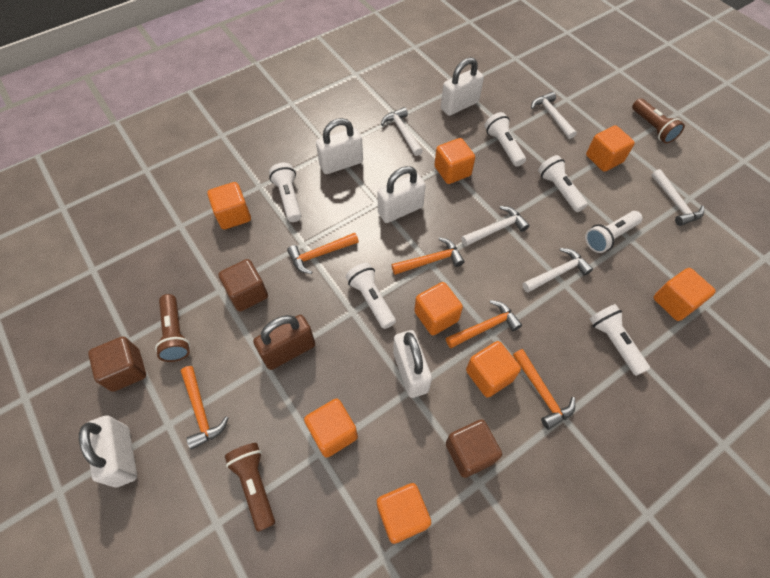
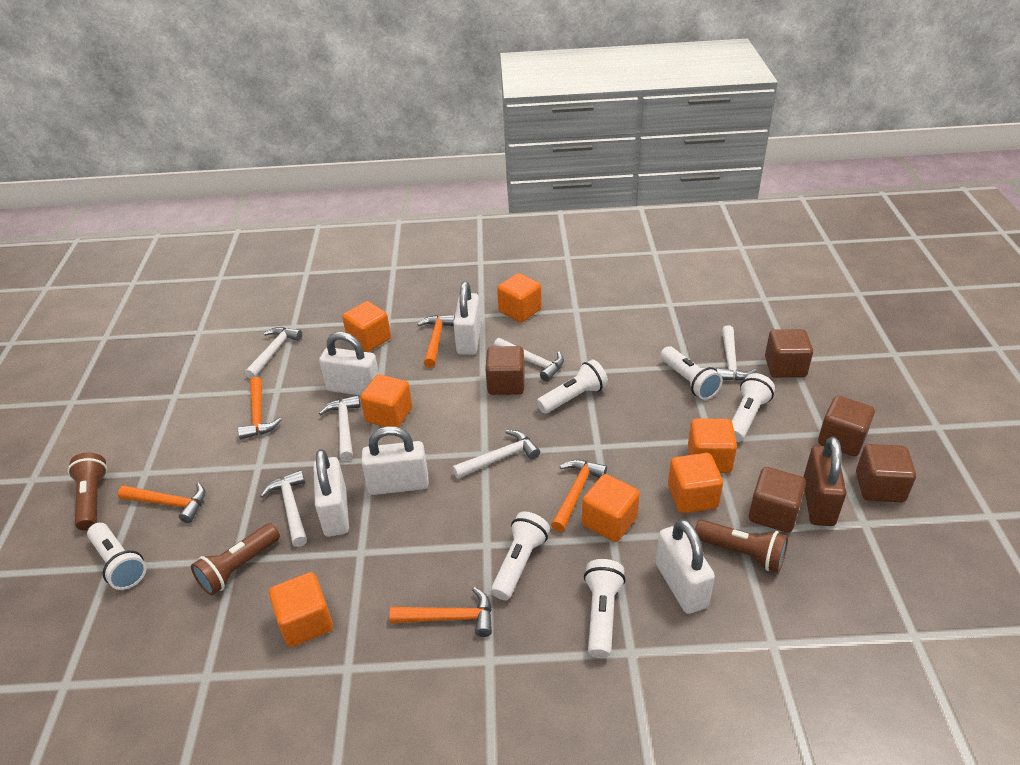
brown cube: 3 -> 5
orange cube: 8 -> 7
white hammer: 5 -> 6

